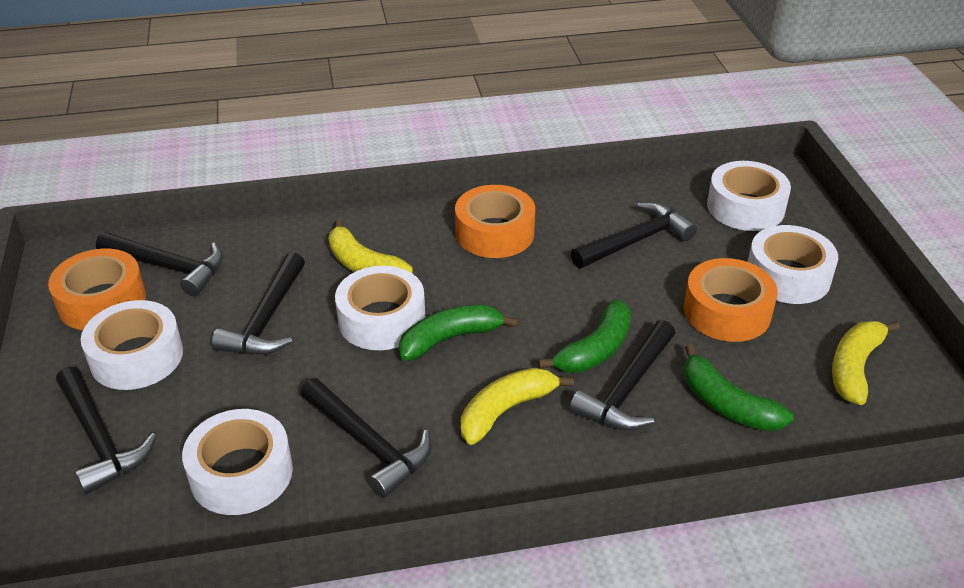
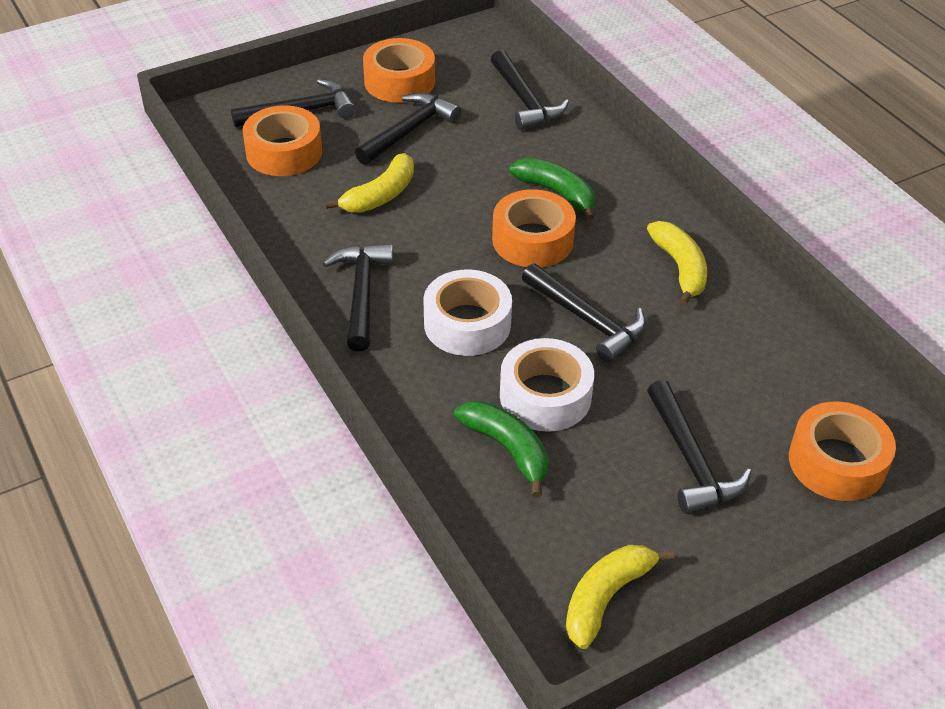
green banana: 3 -> 2
orange tape: 3 -> 4
white tape: 5 -> 2

